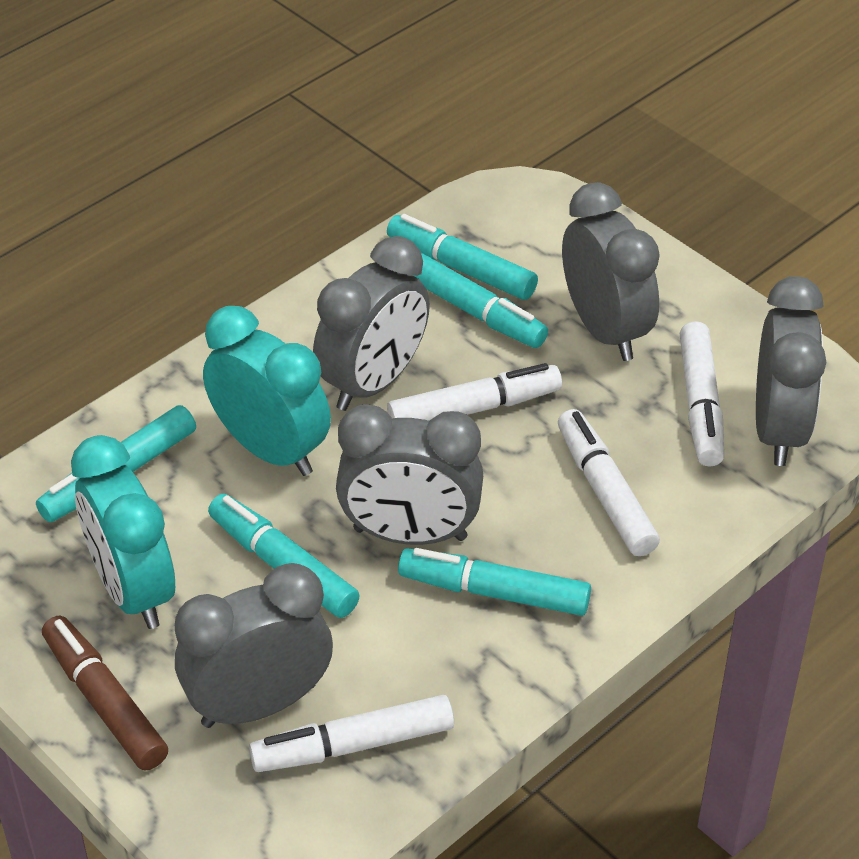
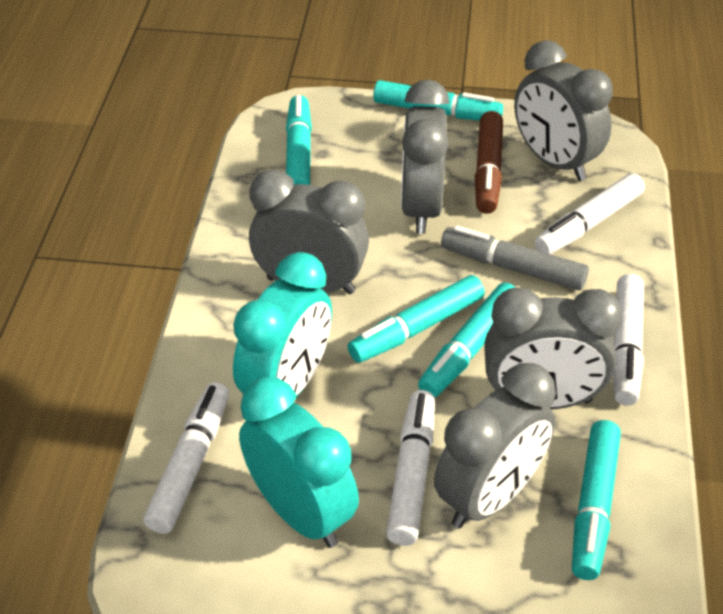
grey marker: 0 -> 1

